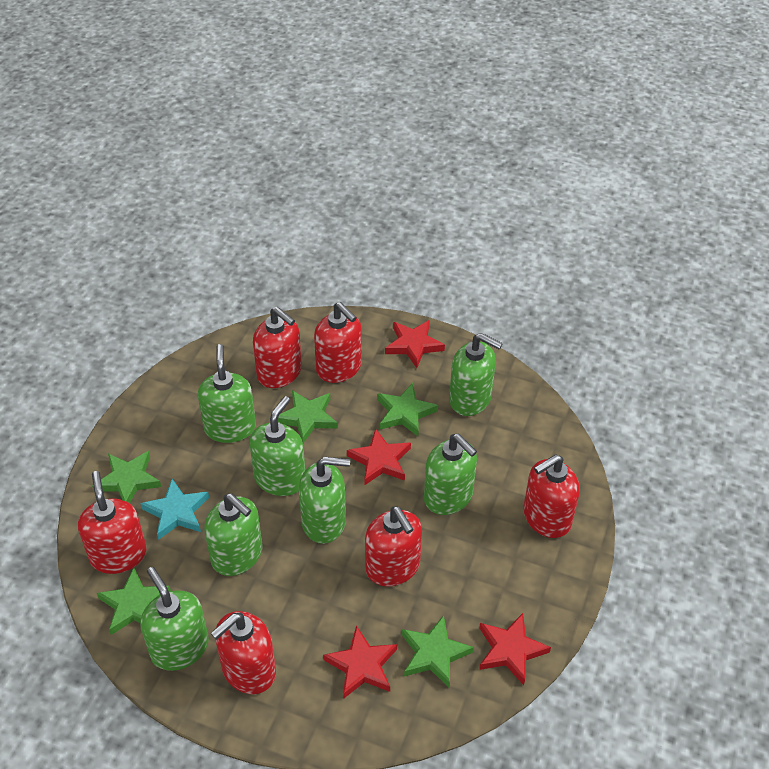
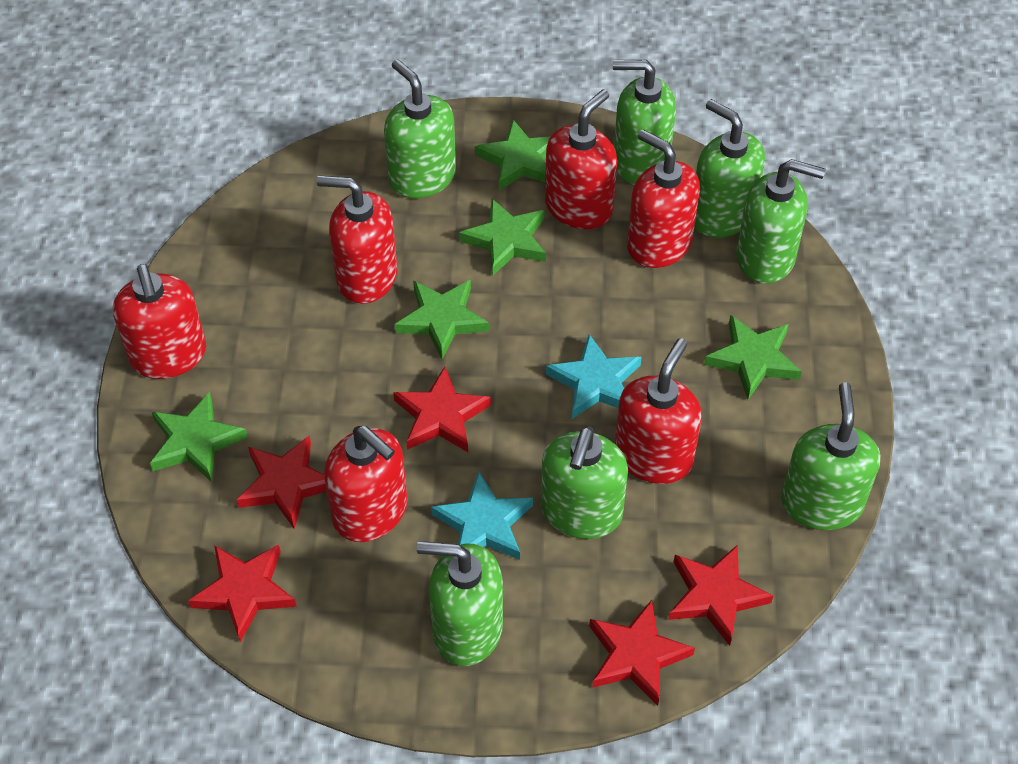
red star: 4 -> 5
turquoise star: 1 -> 2

